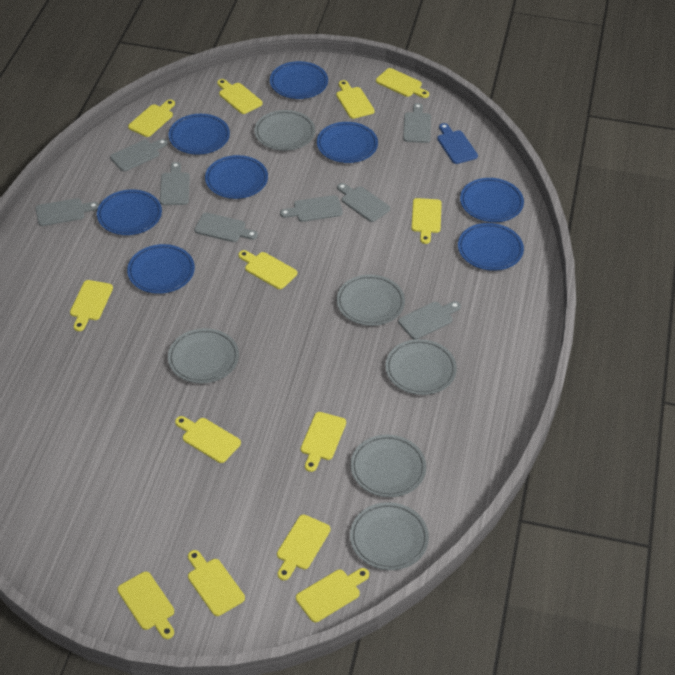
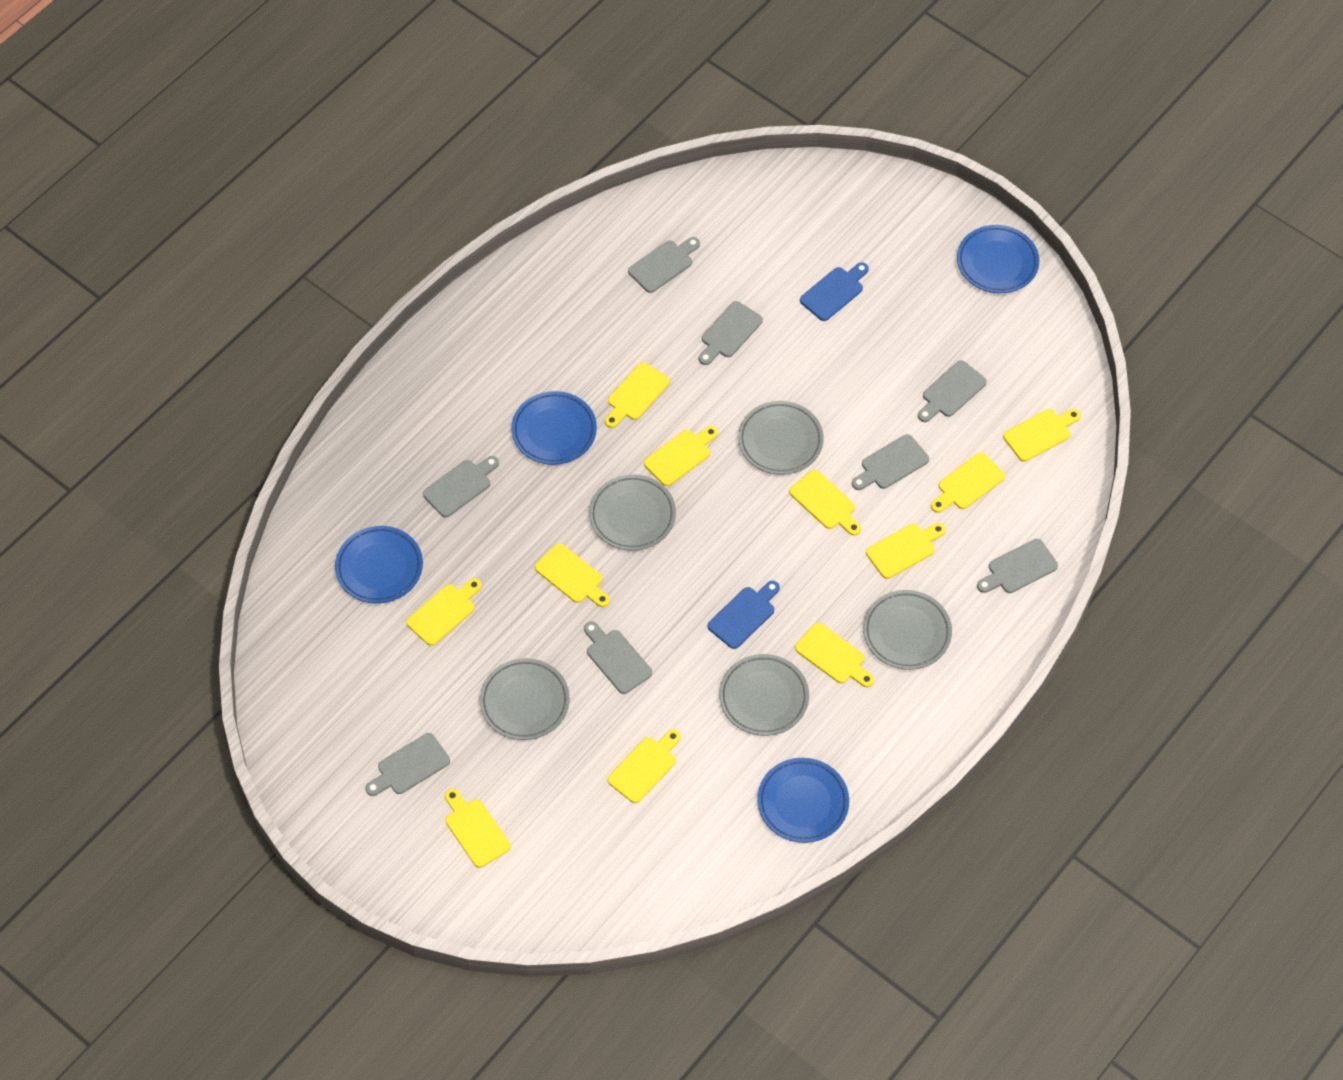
blue cutting board: 1 -> 2
blue plate: 8 -> 4
grey plate: 6 -> 5
yellow cutting board: 13 -> 11

